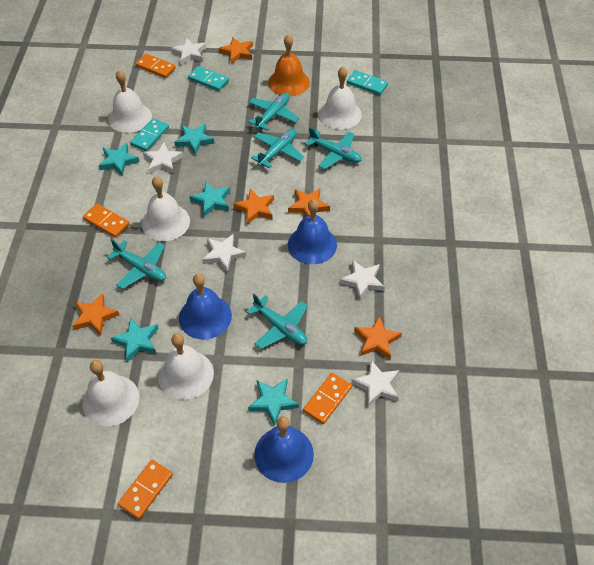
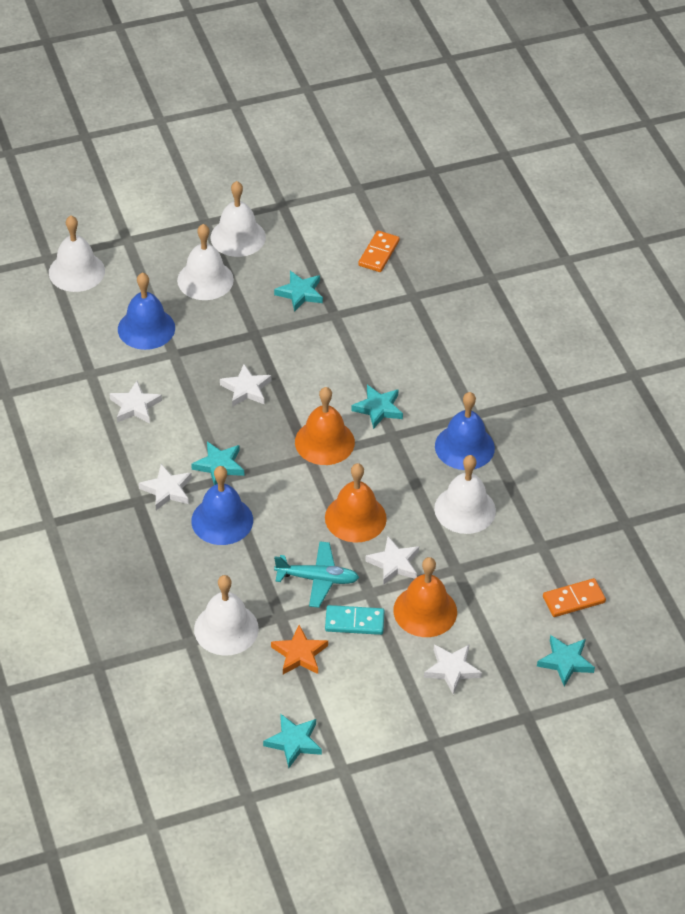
orange bell: 1 -> 3
orange domino: 4 -> 2
orange star: 5 -> 1
turquoise domino: 3 -> 1
turquoise plane: 5 -> 1

